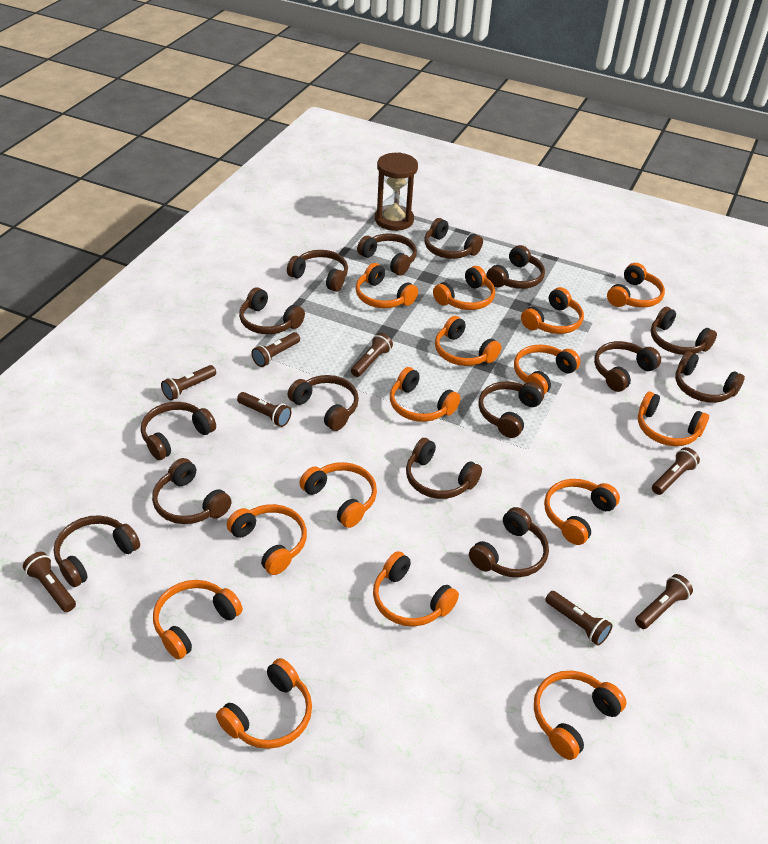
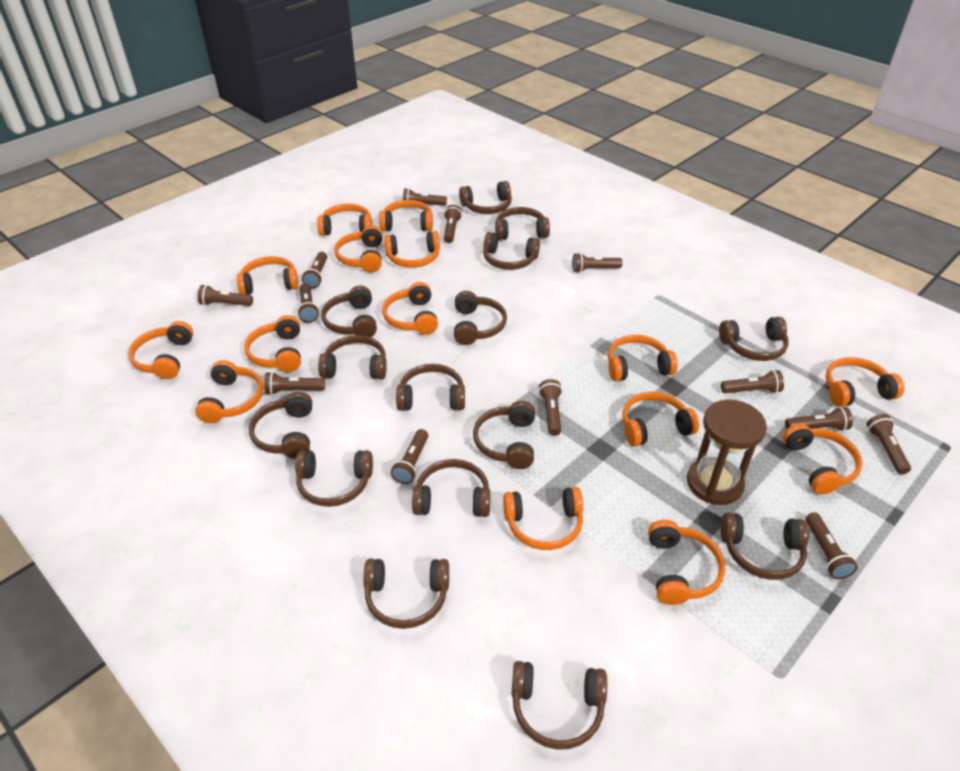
brown flashlight: 8 -> 13

